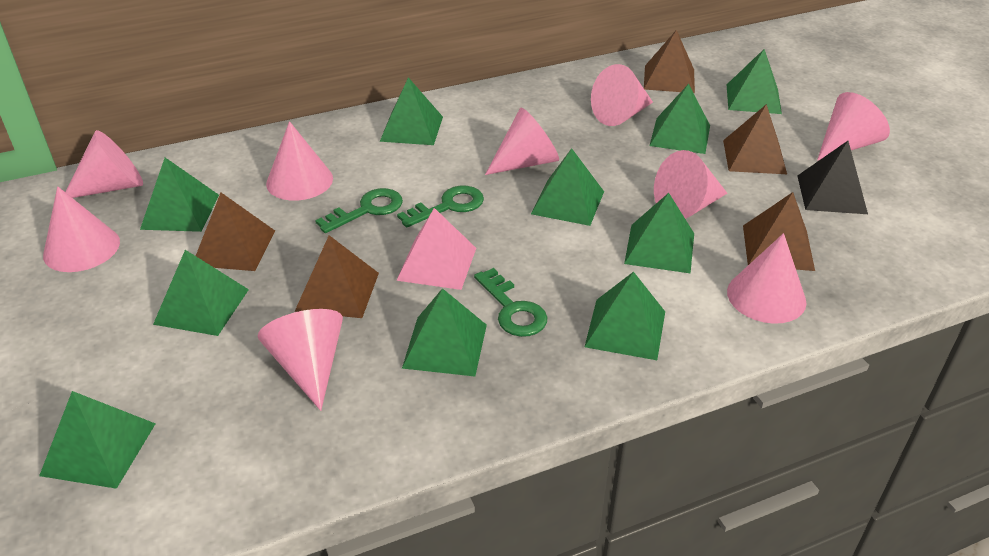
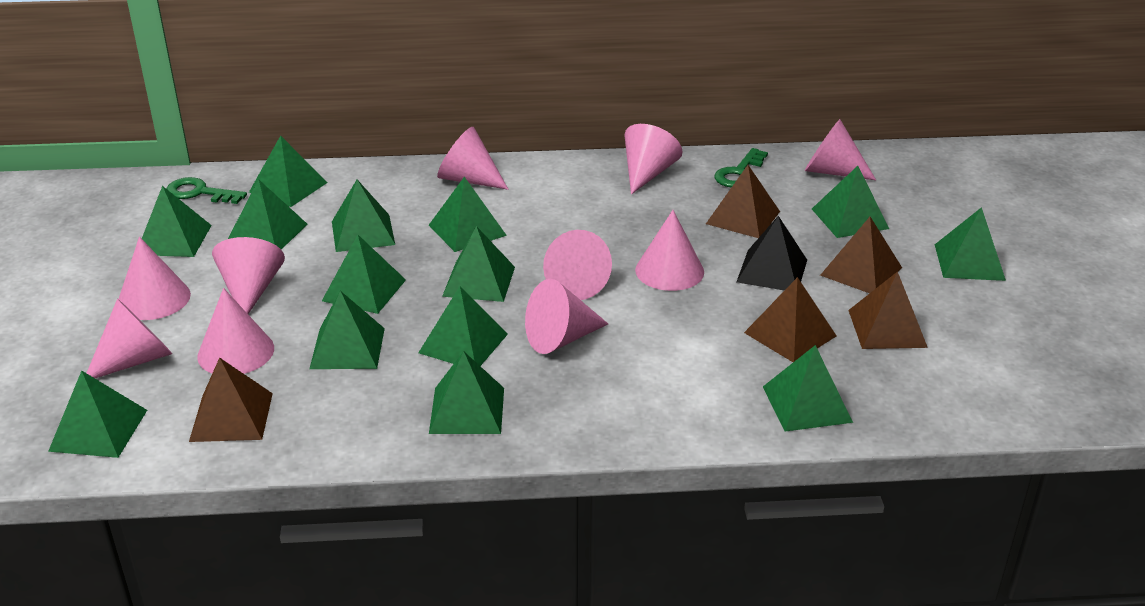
green key: 3 -> 2
green pyramid: 10 -> 14
pink cone: 9 -> 10
pink pyramid: 1 -> 0

